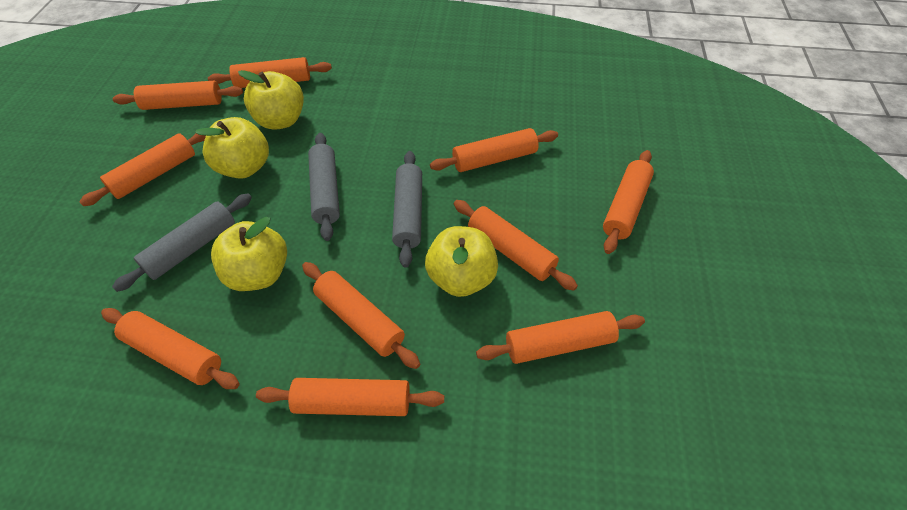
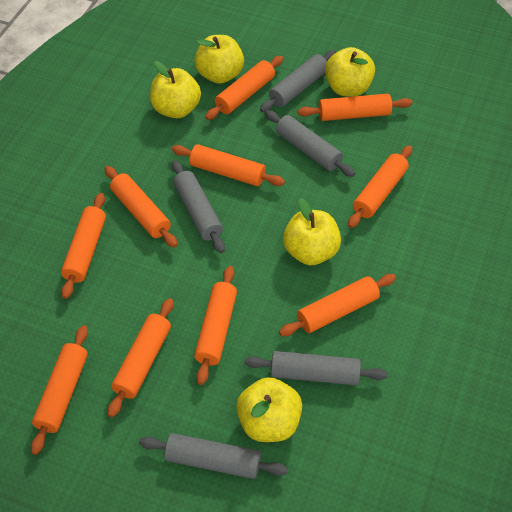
grey rolling pin: 3 -> 5
yellow apple: 4 -> 5

